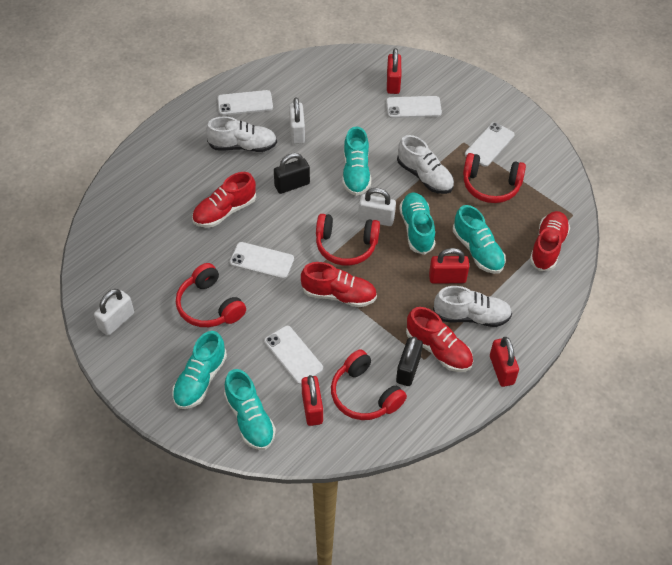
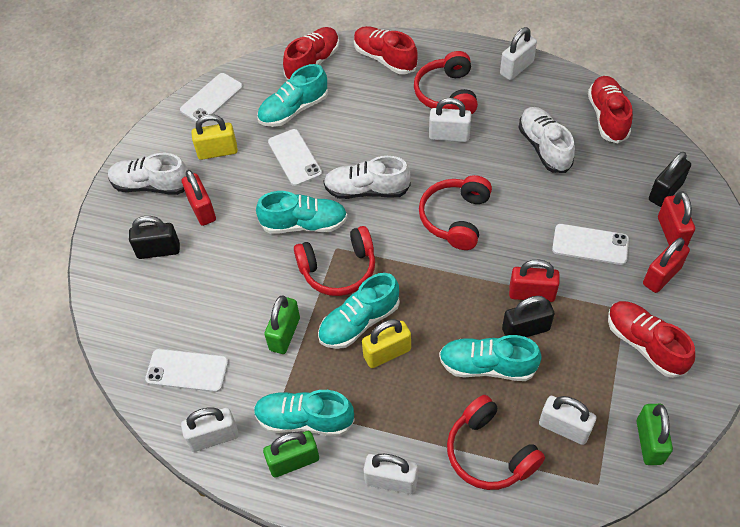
black padlock: 2 -> 3
green padlock: 0 -> 3
white padlock: 3 -> 5
white phone: 5 -> 4
yellow padlock: 0 -> 2

